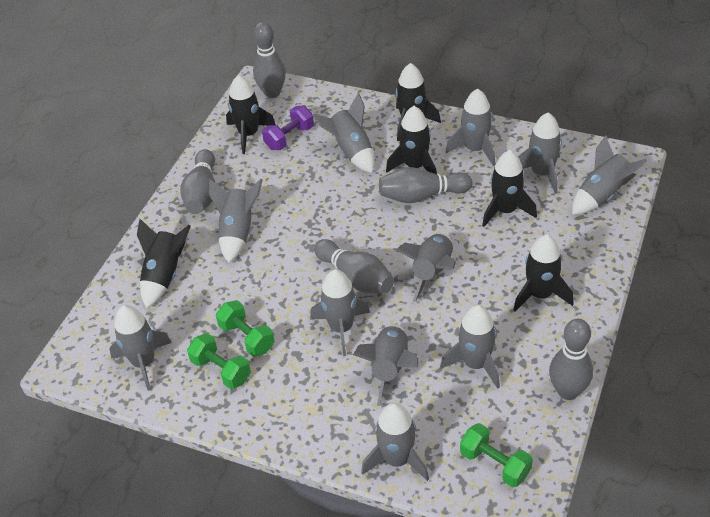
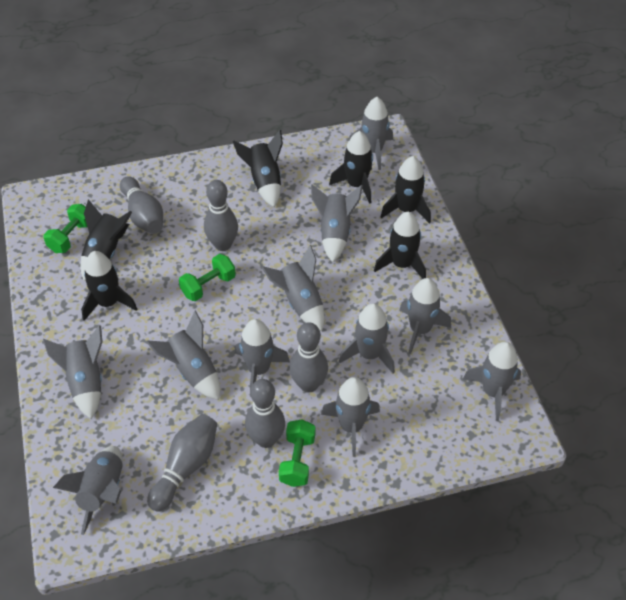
purple dumbbell: 1 -> 0

